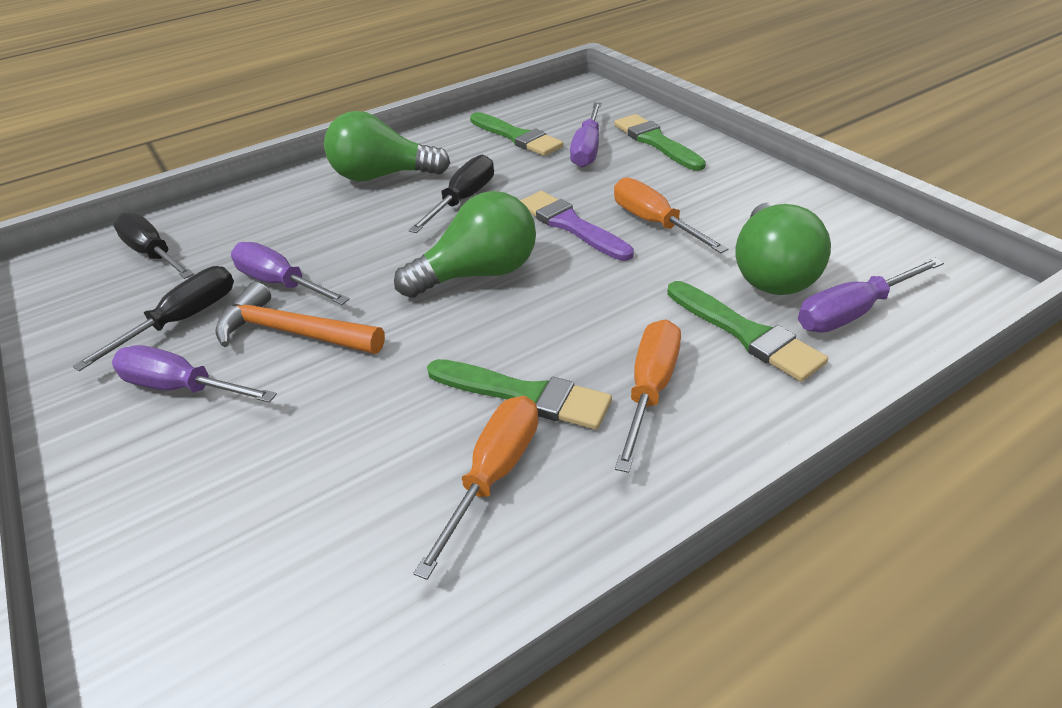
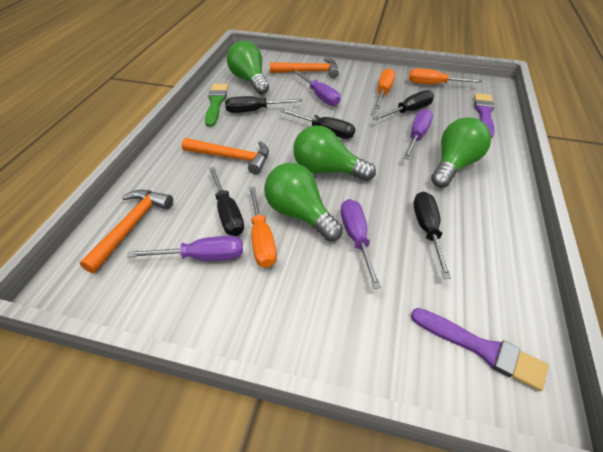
black screwdriver: 3 -> 5
green brush: 4 -> 1
green light bulb: 3 -> 4
orange hammer: 1 -> 3
purple brush: 1 -> 2

